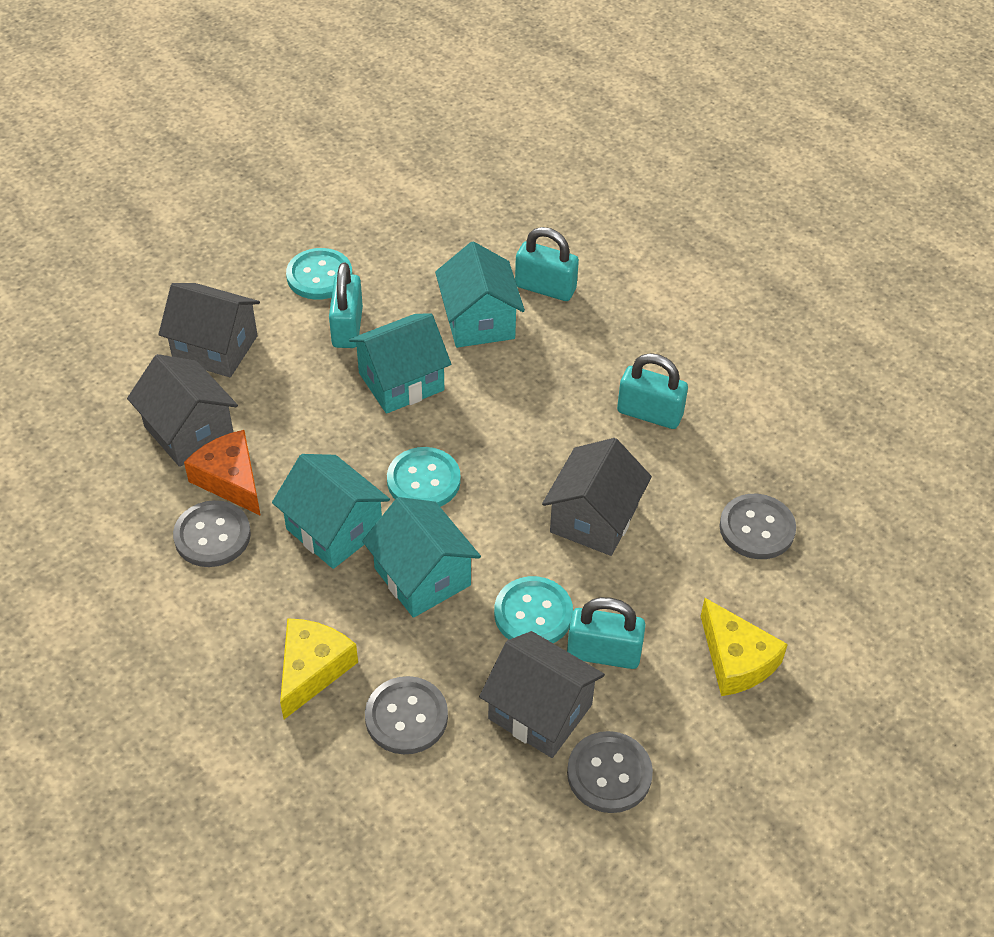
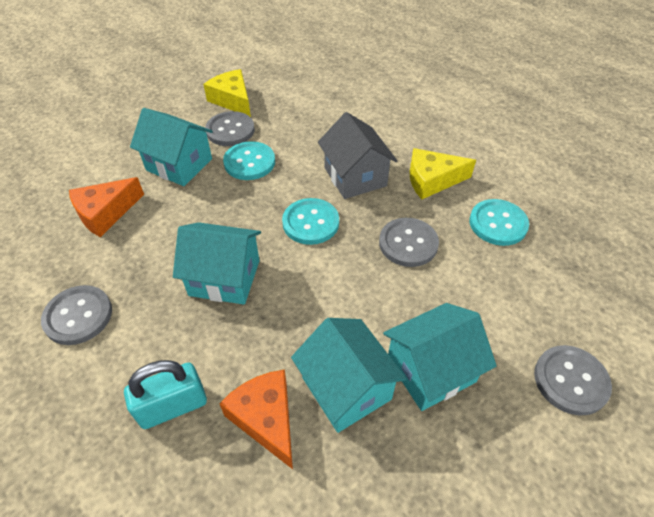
grey house: 4 -> 1
orange cheese: 1 -> 2
turquoise padlock: 4 -> 1

